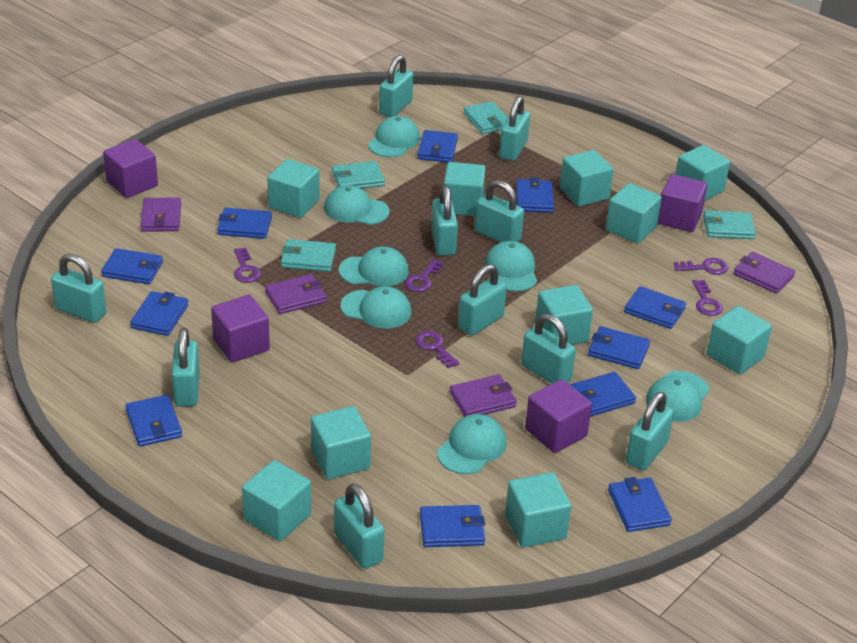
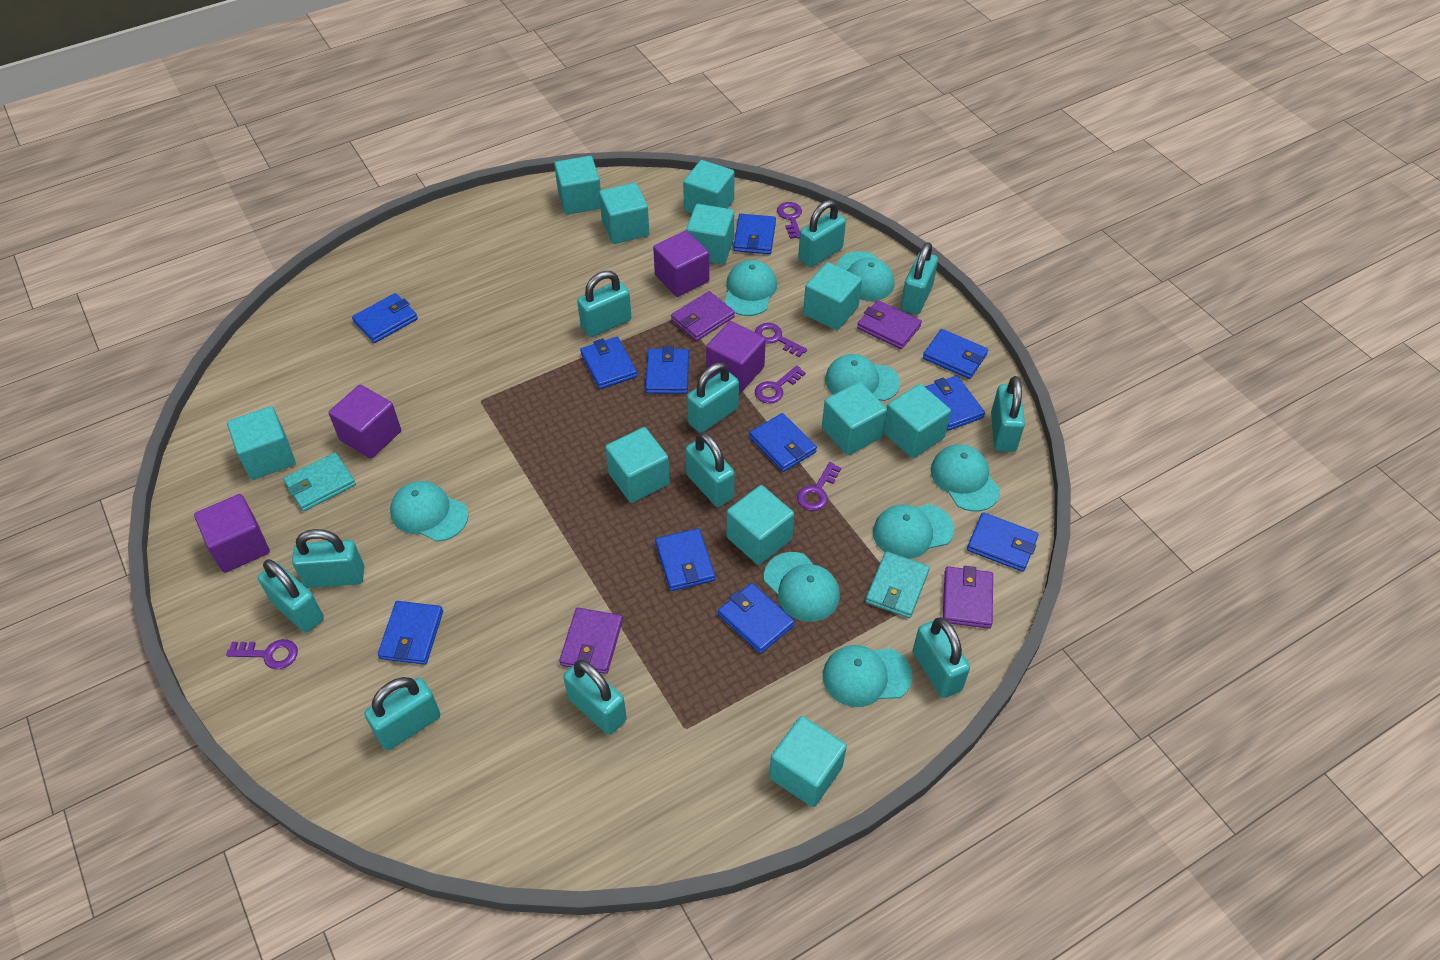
turquoise cap: 7 -> 8
turquoise cube: 10 -> 11
turquoise padlock: 10 -> 11
turquoise wallet: 4 -> 2

